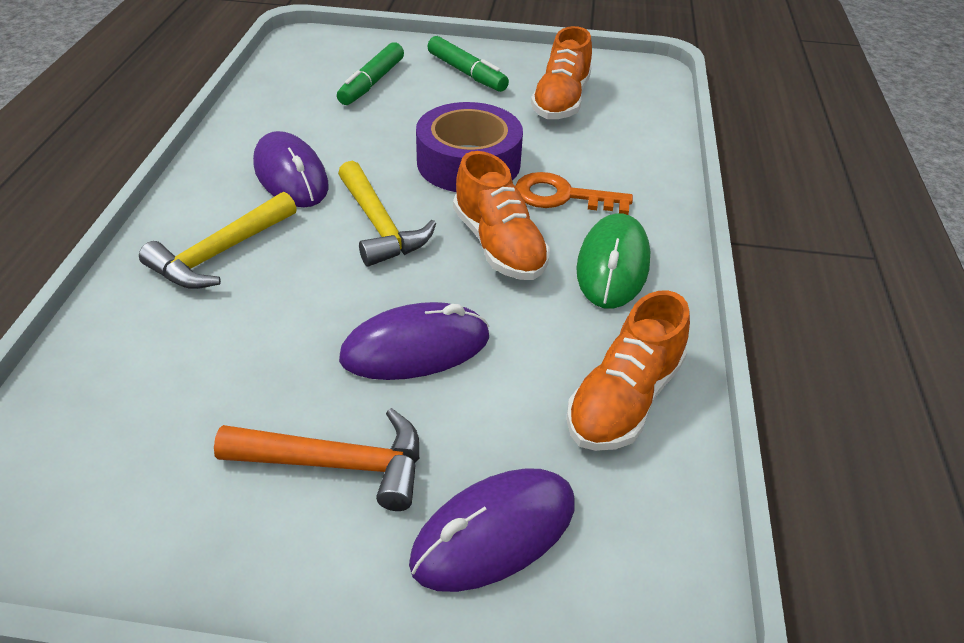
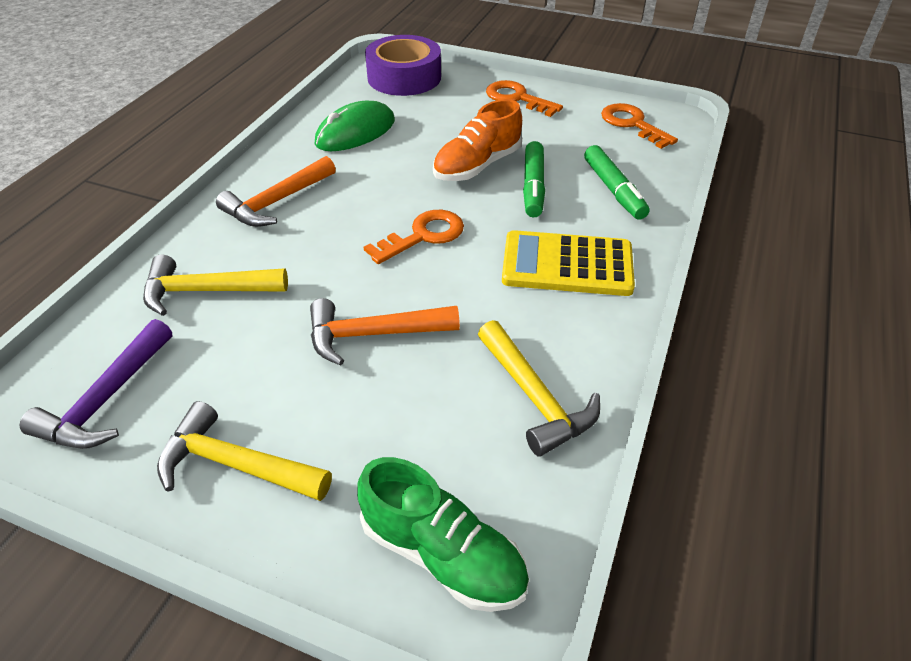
green shoe: 0 -> 1
orange hammer: 1 -> 2
orange key: 1 -> 3
orange shoe: 3 -> 1
purple hammer: 0 -> 1
purple mouse: 3 -> 0
yellow calculator: 0 -> 1
yellow hammer: 2 -> 3

